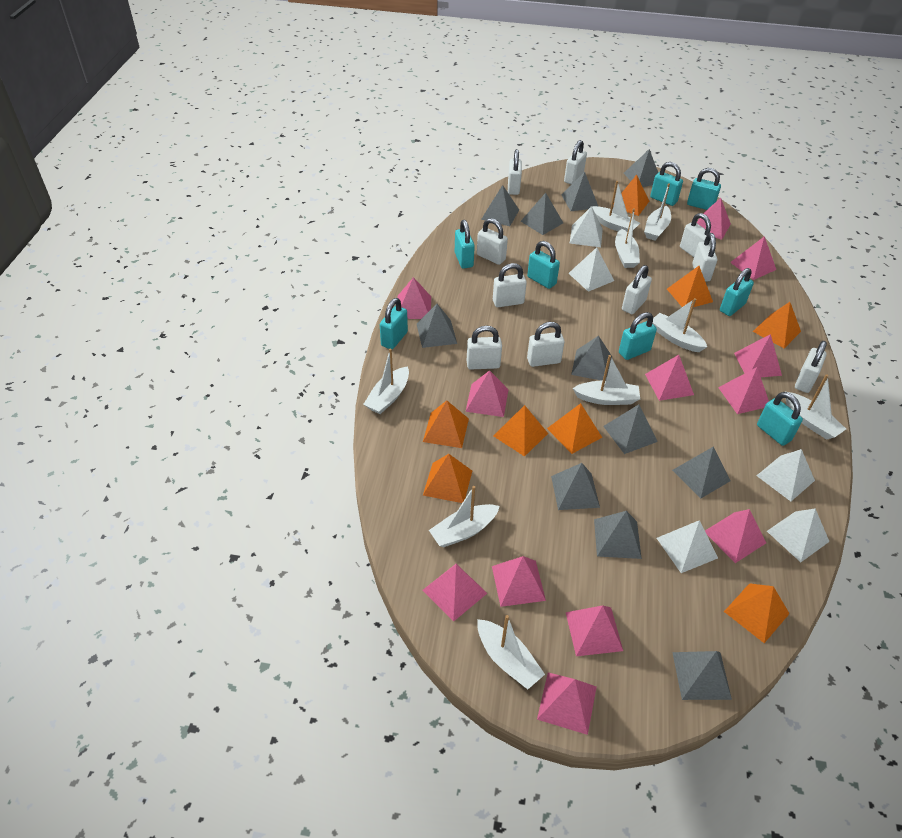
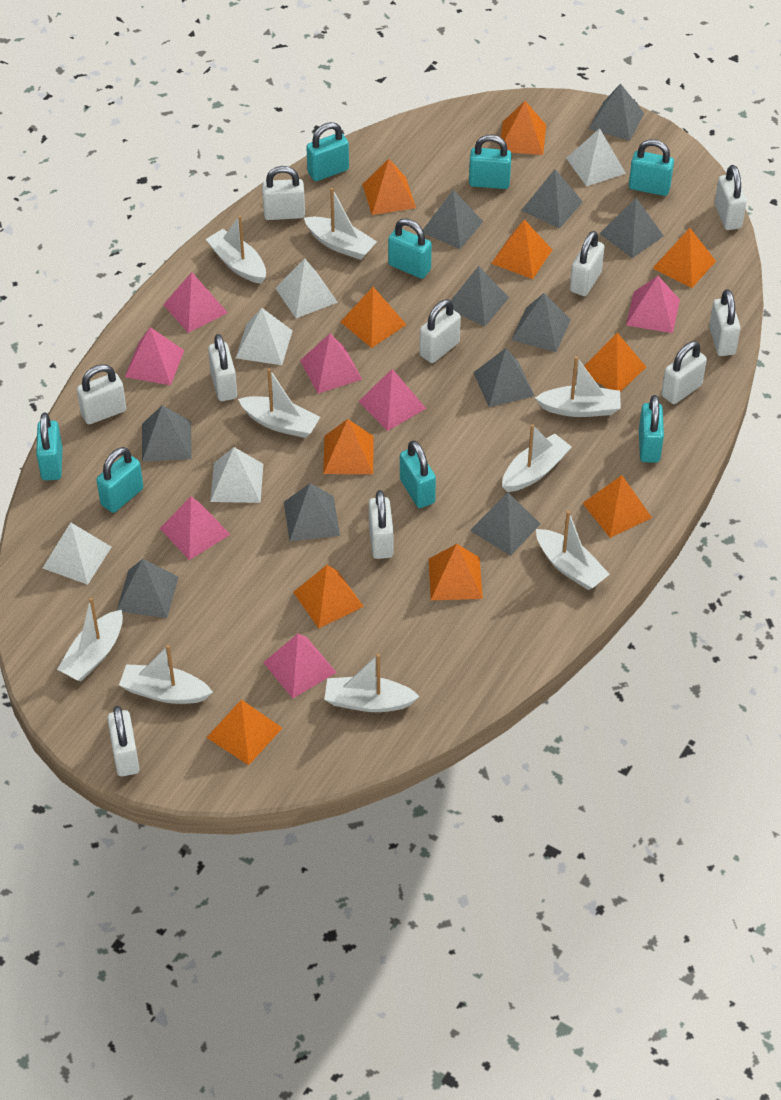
orange pyramid: 8 -> 11
pink pyramid: 12 -> 7

